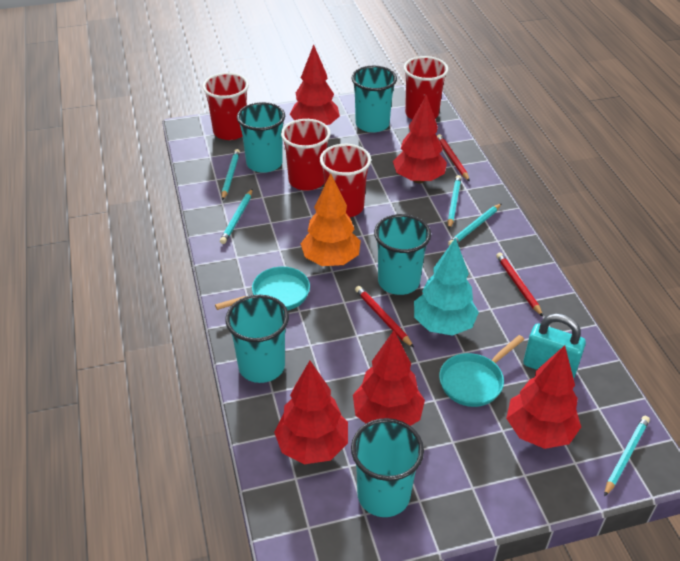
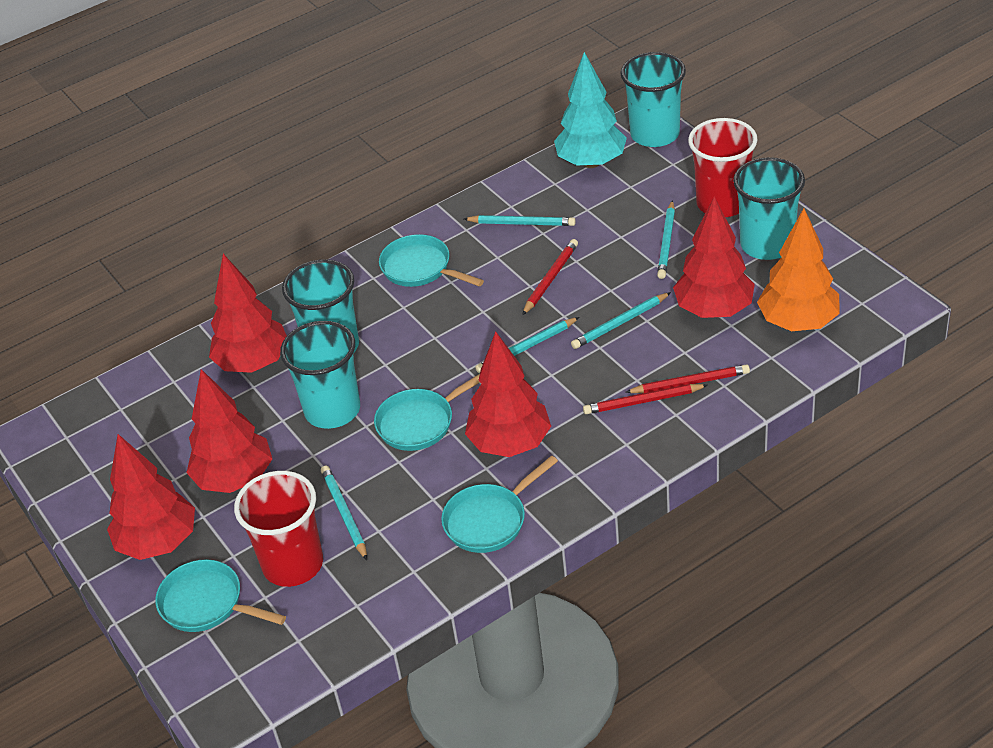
red cup: 4 -> 2
turquoise cup: 5 -> 4
turquoise padlock: 1 -> 0
turquoise pan: 2 -> 4

